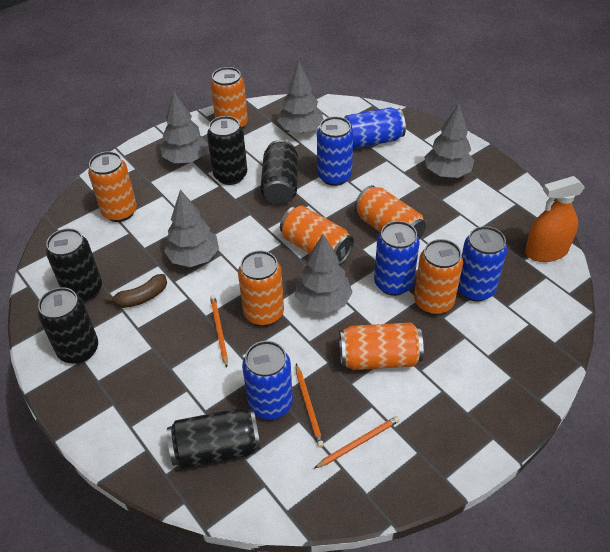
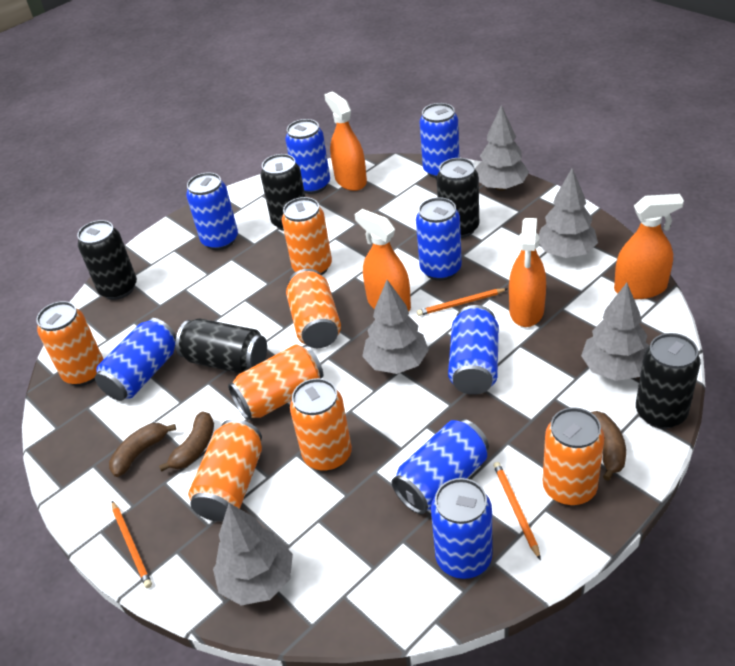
blue can: 5 -> 8
brown banana: 1 -> 3
orange spray bottle: 1 -> 4

